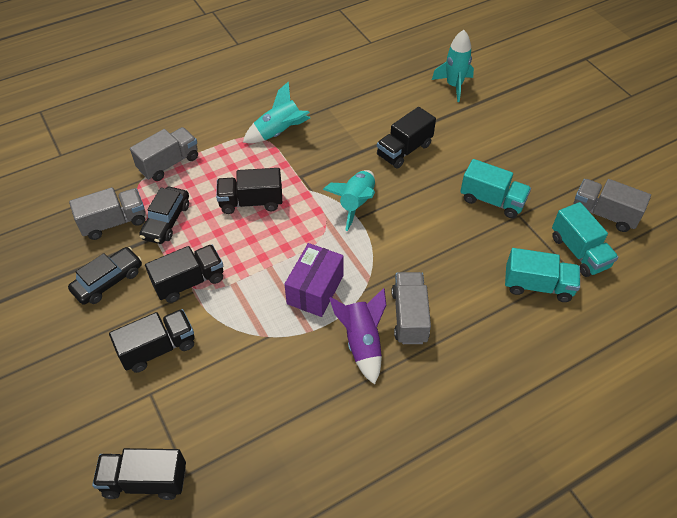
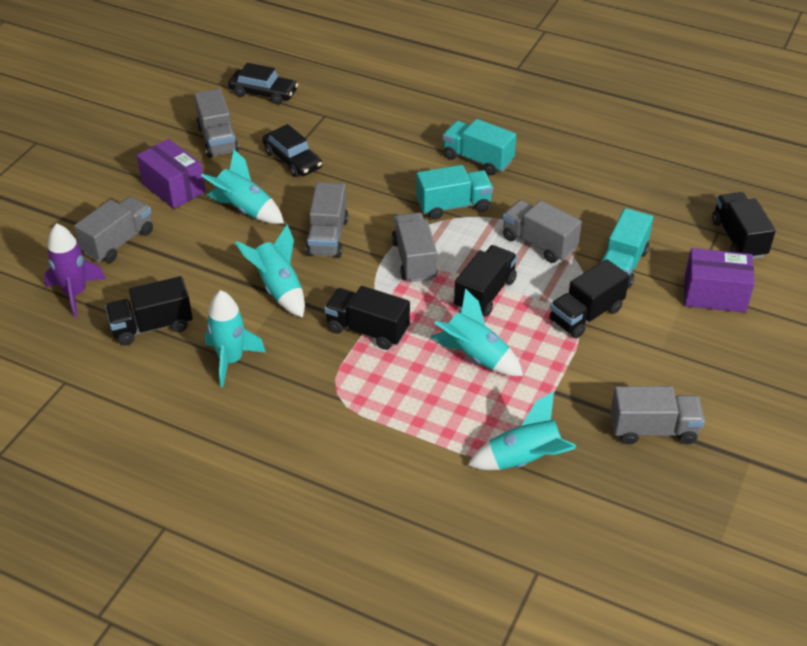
grey truck: 4 -> 6
purple box: 1 -> 2
turquoise rocket: 3 -> 5

